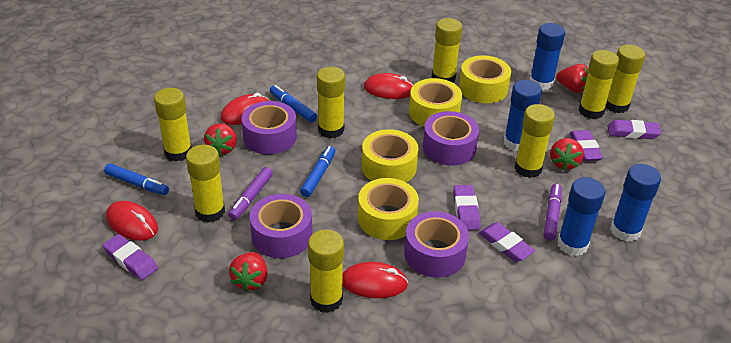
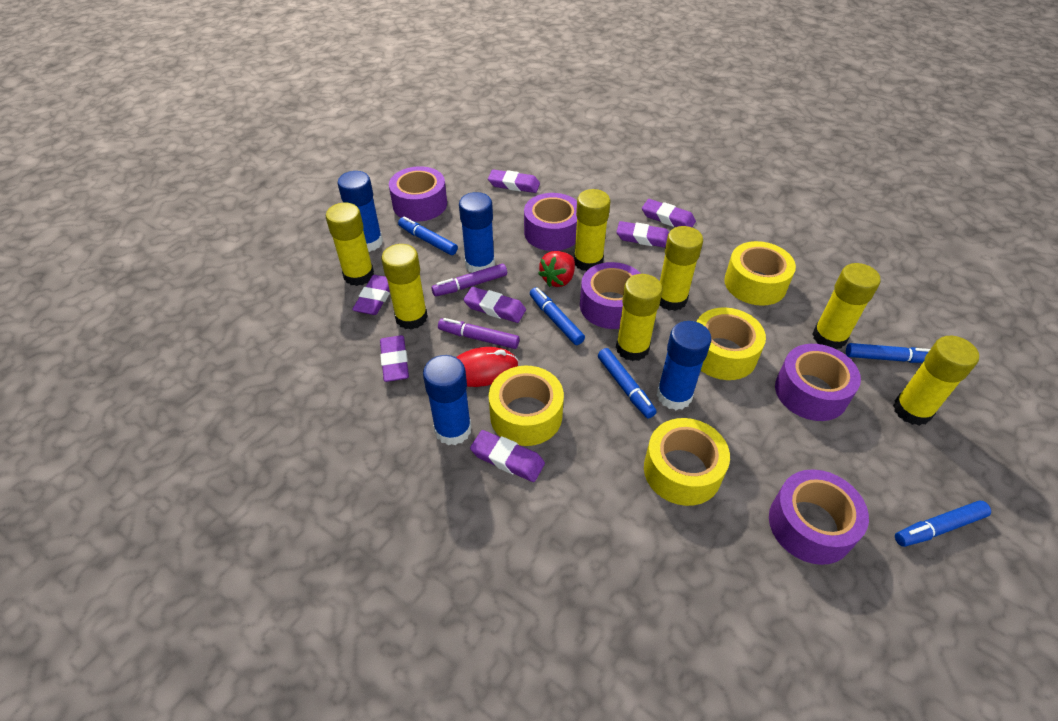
blue marker: 3 -> 5
purple eraser: 5 -> 7
purple tape: 4 -> 5
red mouse: 4 -> 1
red strawberry: 4 -> 1
yellow glue stick: 8 -> 7

